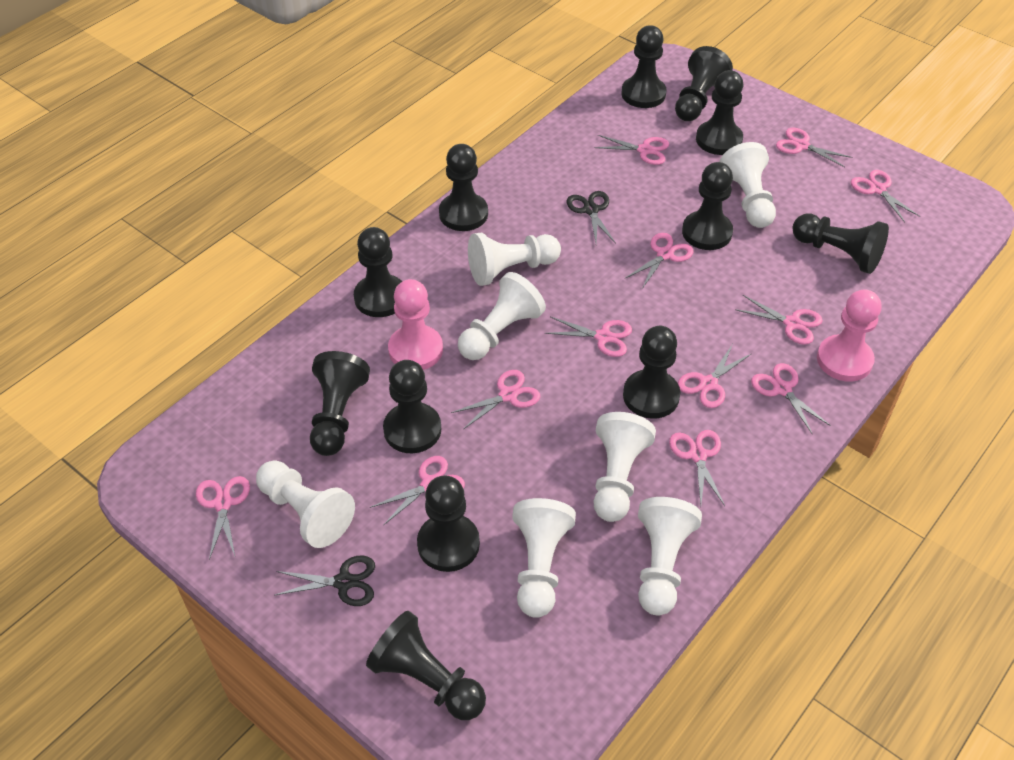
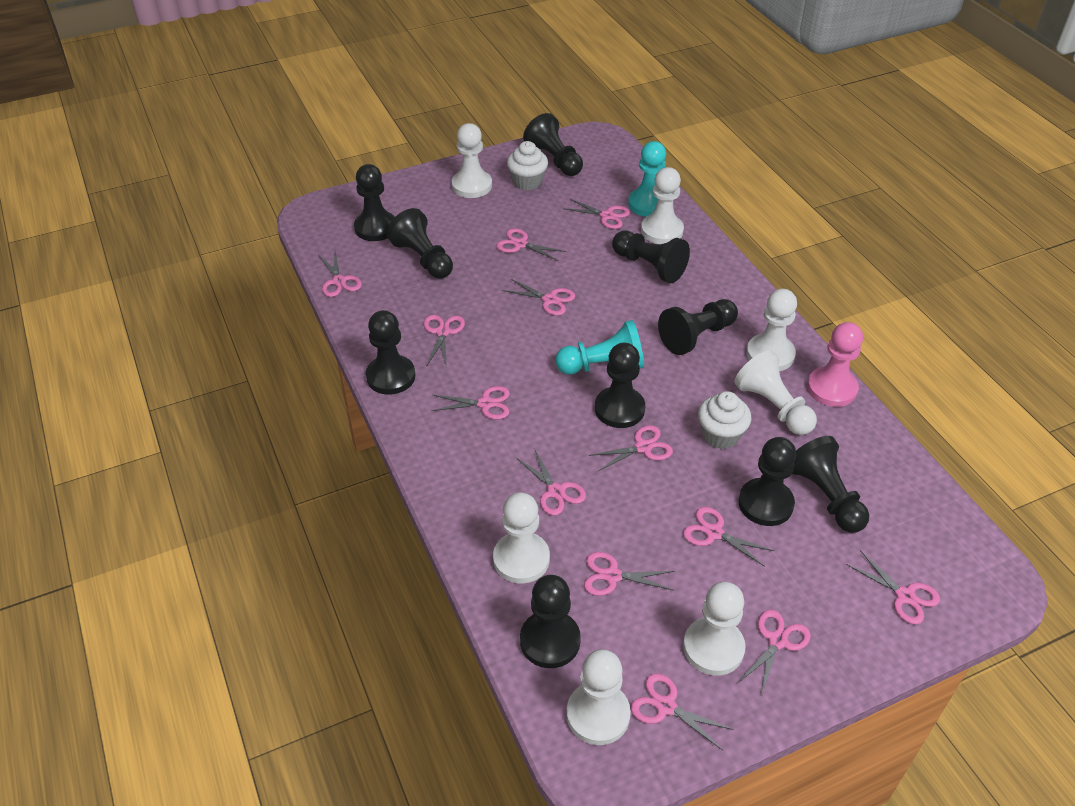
black pawn: 12 -> 10
black scissors: 2 -> 0
pink pawn: 2 -> 1
pink scissors: 12 -> 13
turquoise pawn: 0 -> 2
white cupcake: 0 -> 2

